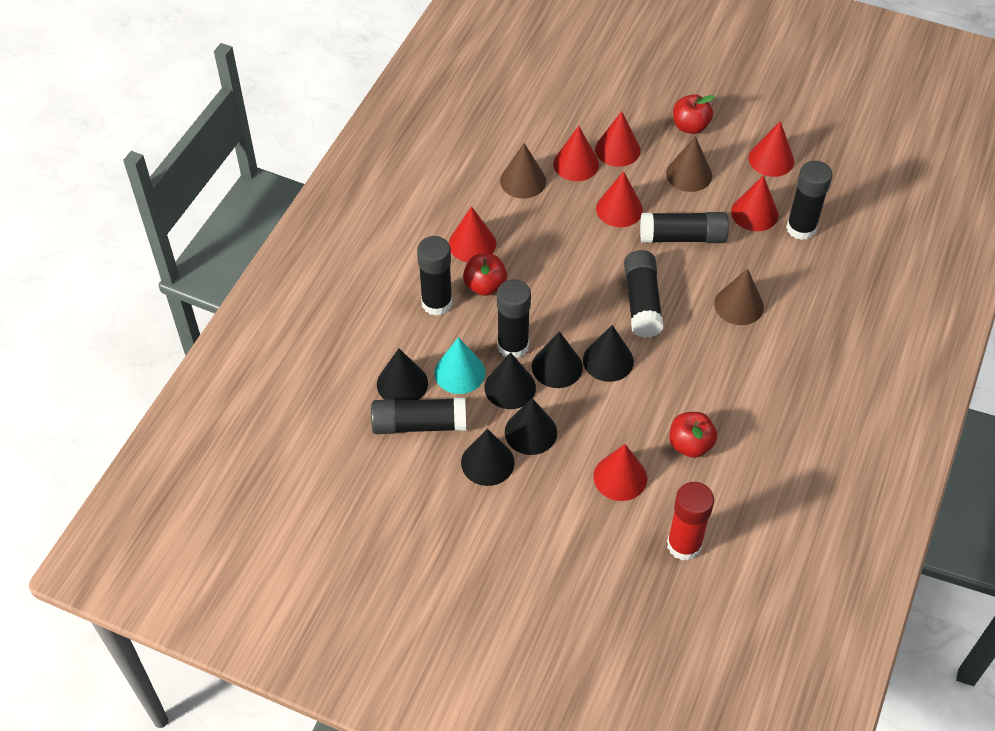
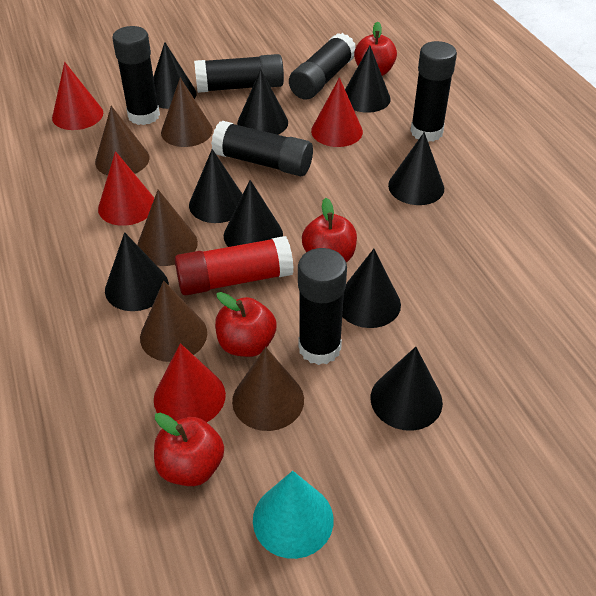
black cone: 6 -> 9
brown cone: 3 -> 5
red apple: 3 -> 4
red cone: 7 -> 4

